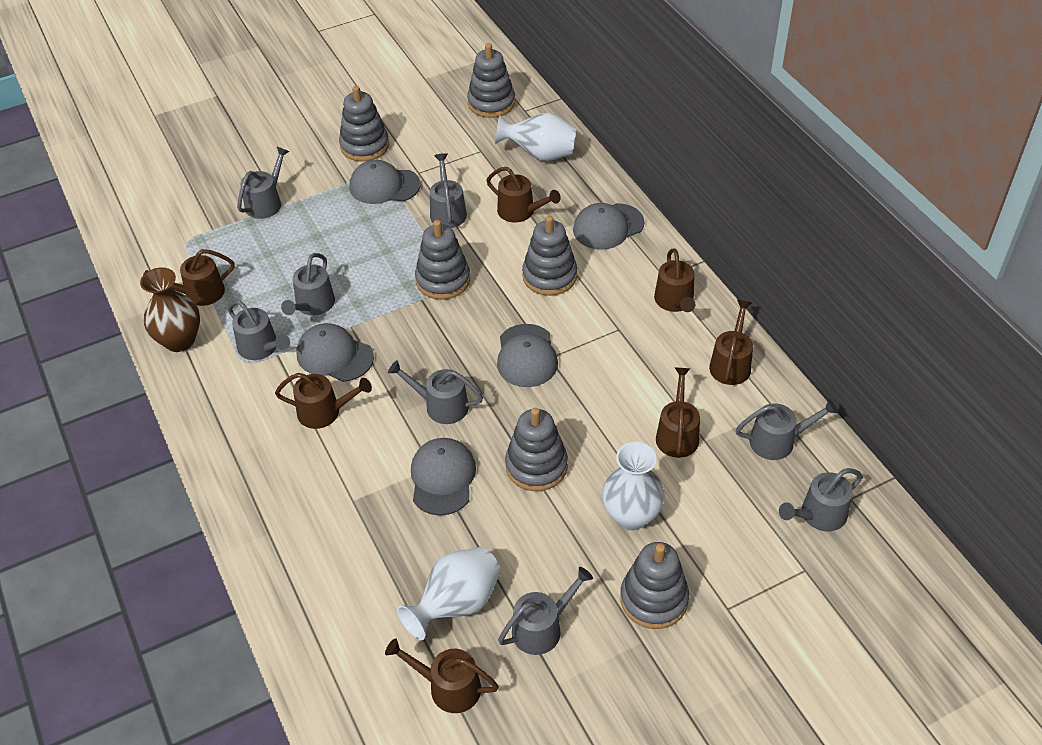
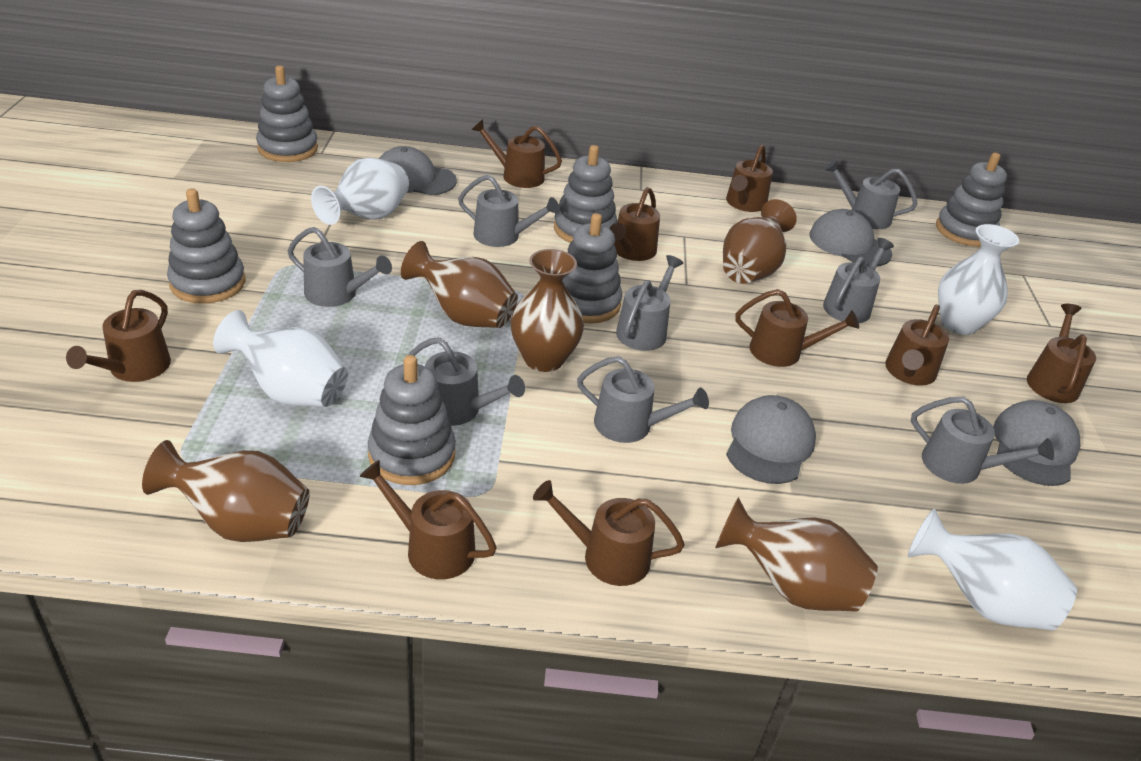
brown vase: 1 -> 5
brown watering can: 7 -> 9
grey cap: 5 -> 4
white vase: 3 -> 4

